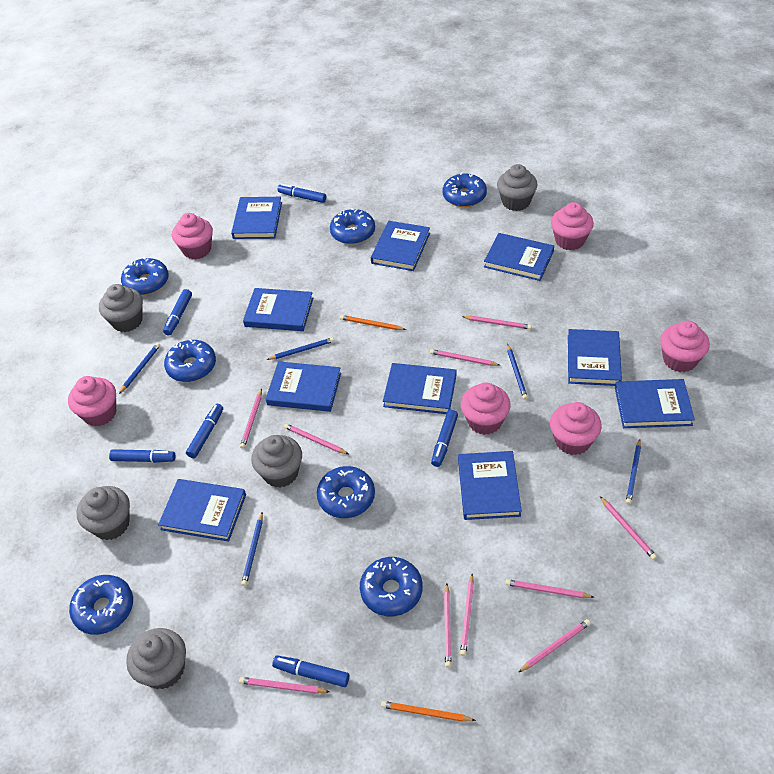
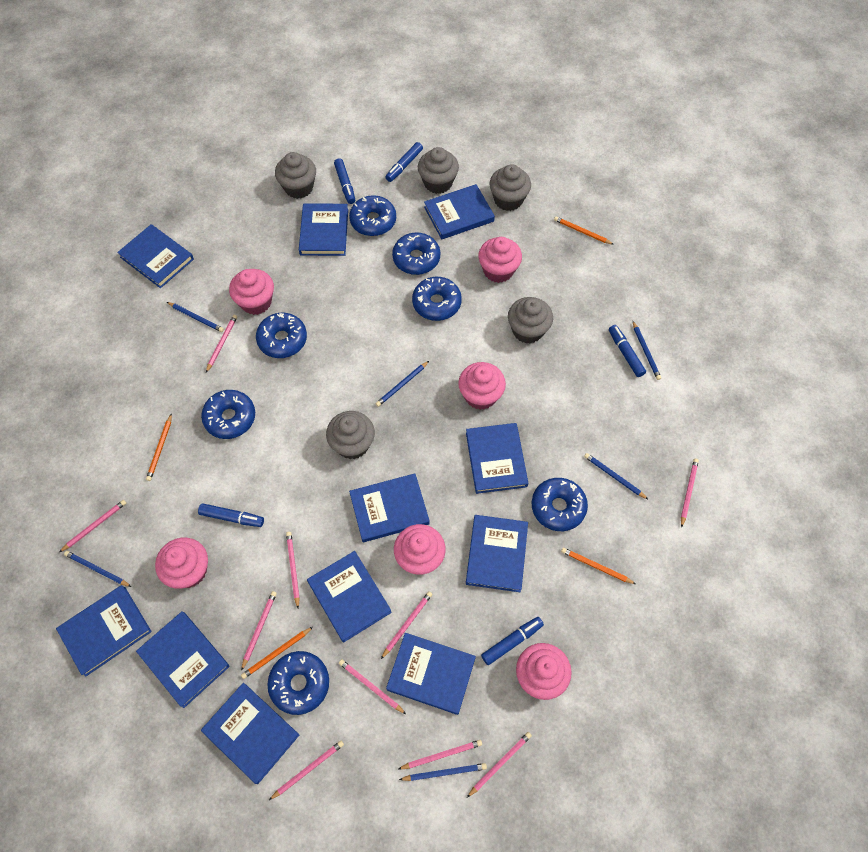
blue book: 10 -> 11
blue marker: 6 -> 5
blue pencil: 5 -> 6
orange pencil: 2 -> 4

